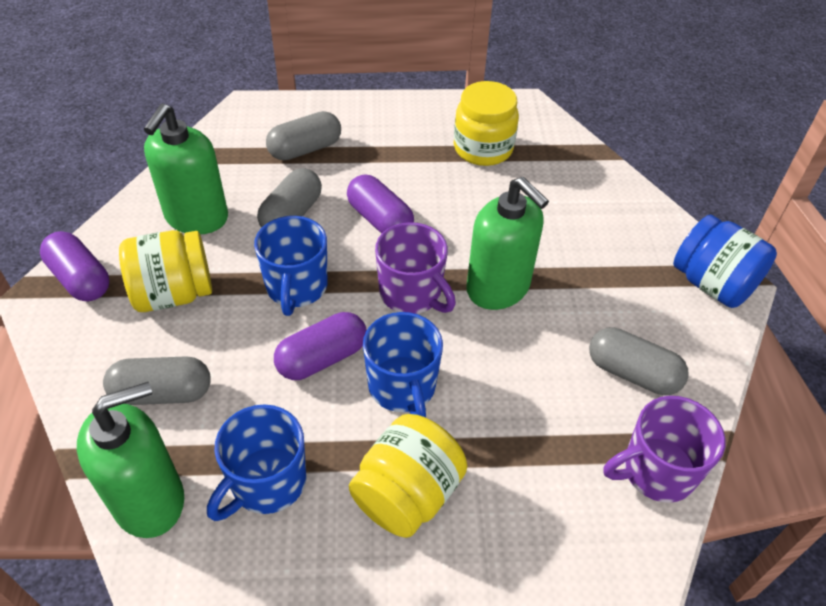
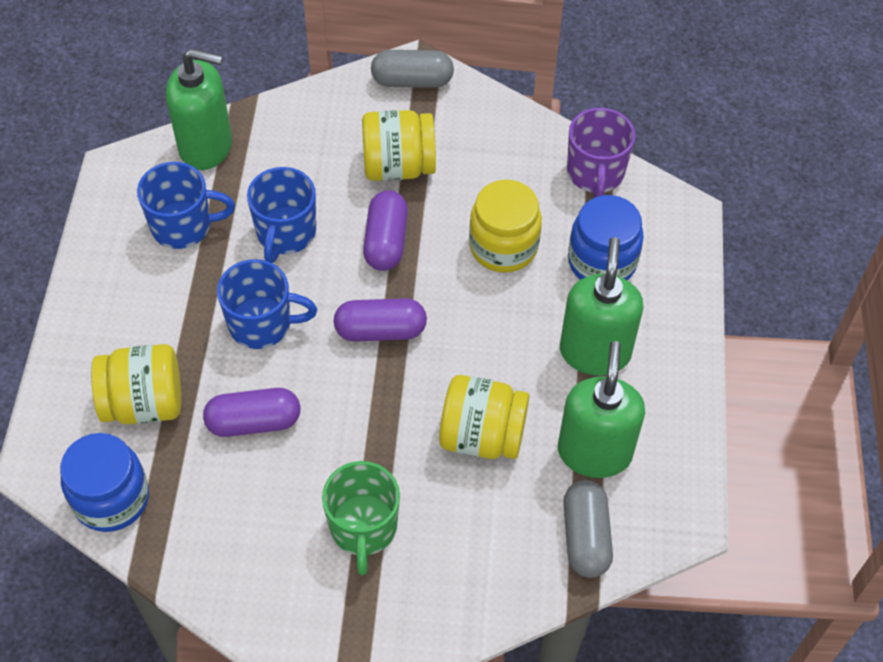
blue jar: 1 -> 2
green mug: 0 -> 1
grey capsule: 4 -> 2
purple mug: 2 -> 1
yellow jar: 3 -> 4

